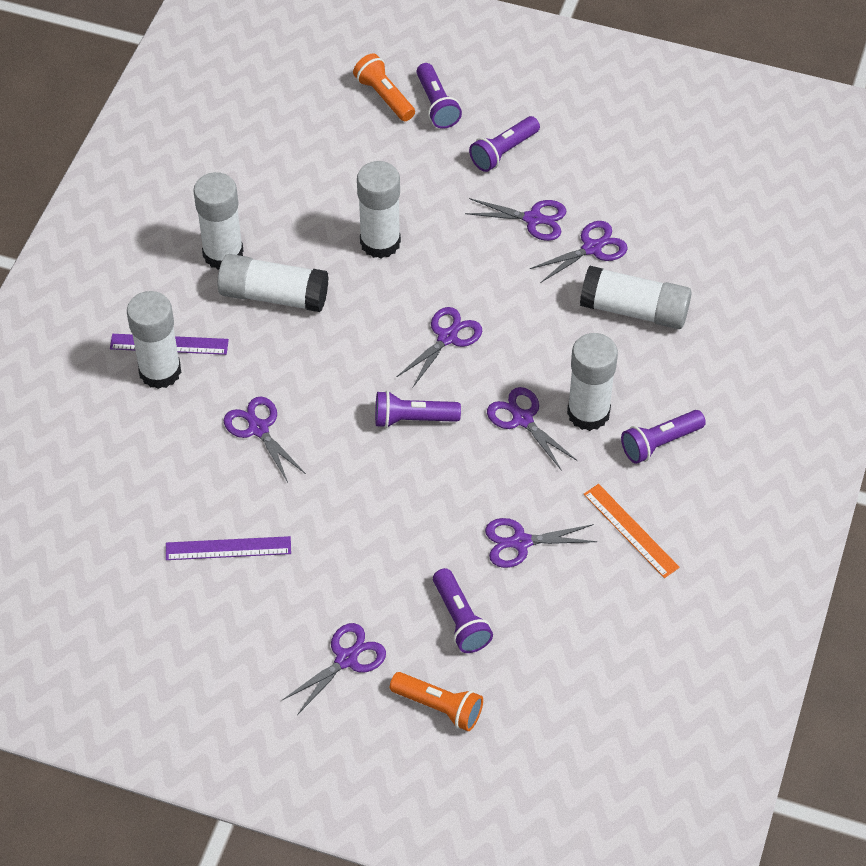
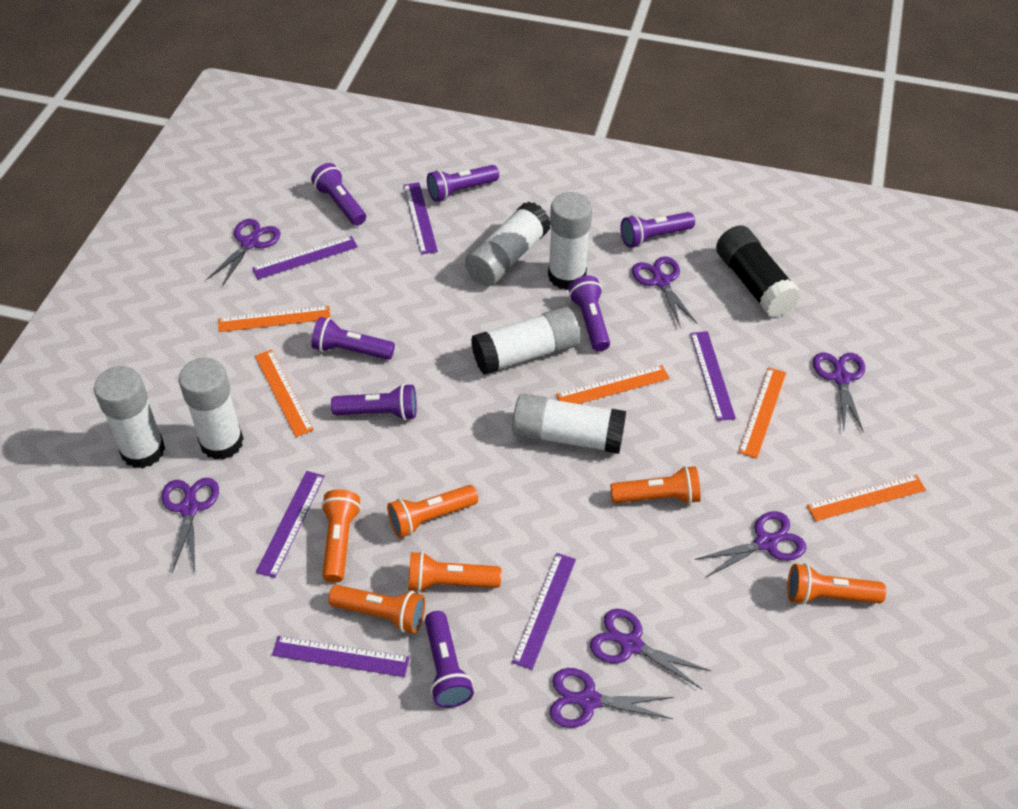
black glue stick: 0 -> 1
orange flashlight: 2 -> 6
orange ruler: 1 -> 5
purple flashlight: 5 -> 7
purple ruler: 2 -> 6

